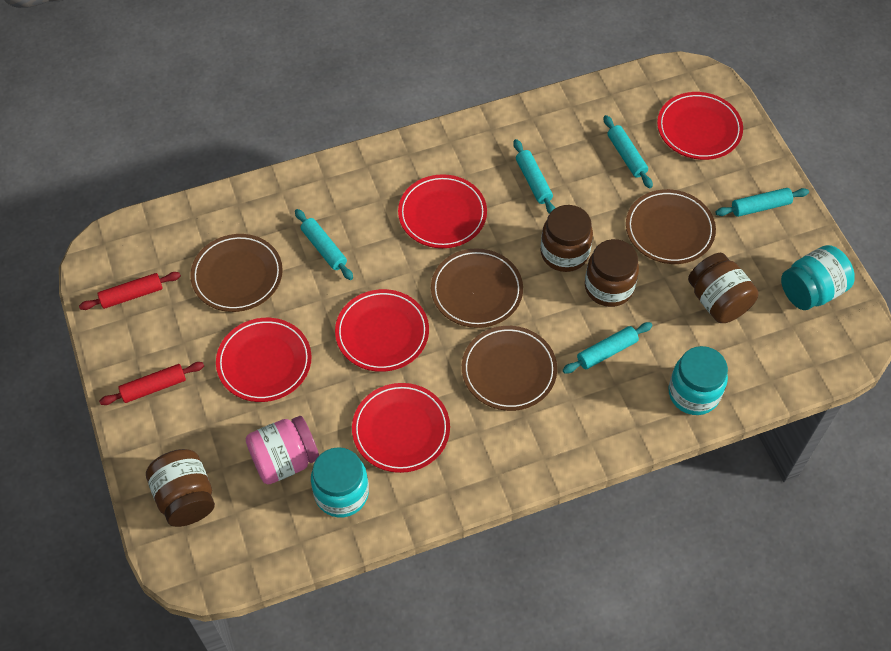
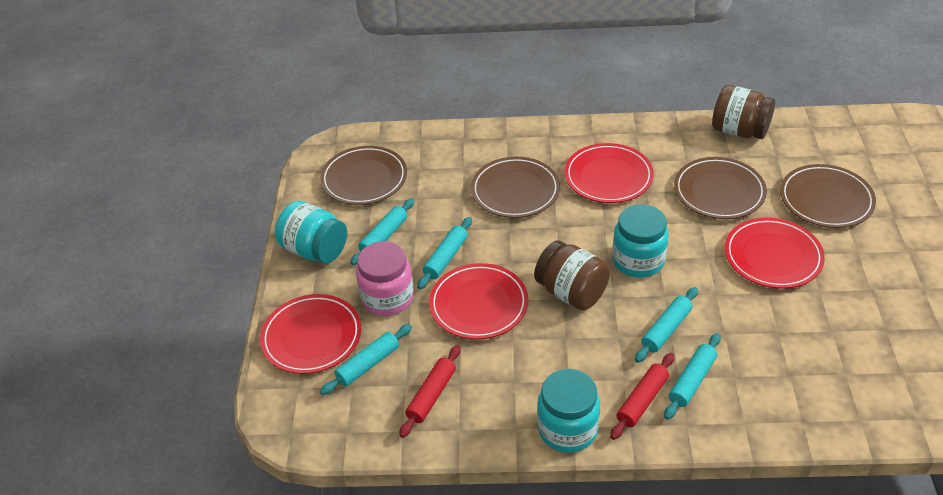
brown jar: 4 -> 2
red plate: 5 -> 4

